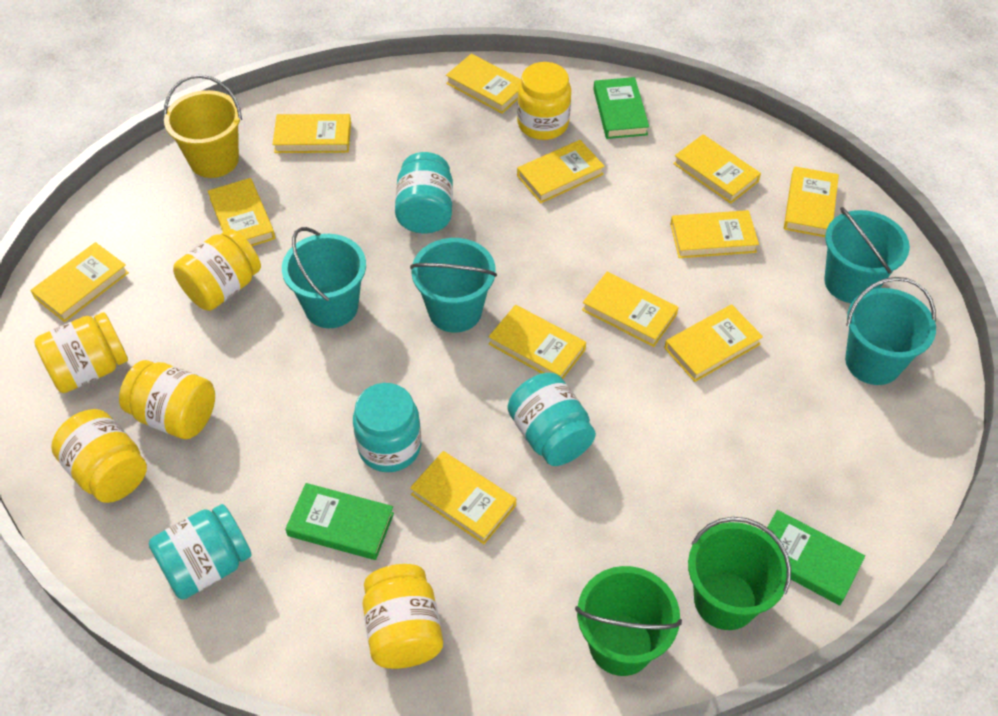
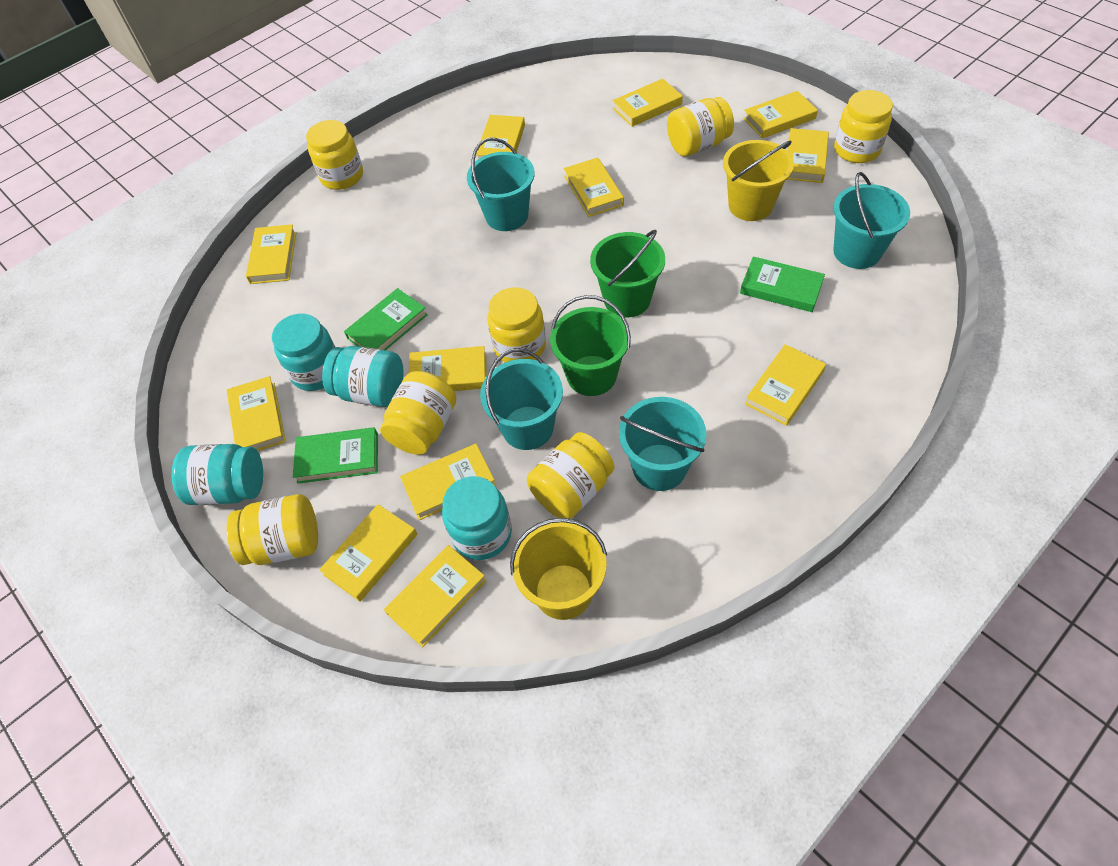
yellow bucket: 1 -> 2
yellow jar: 6 -> 7

